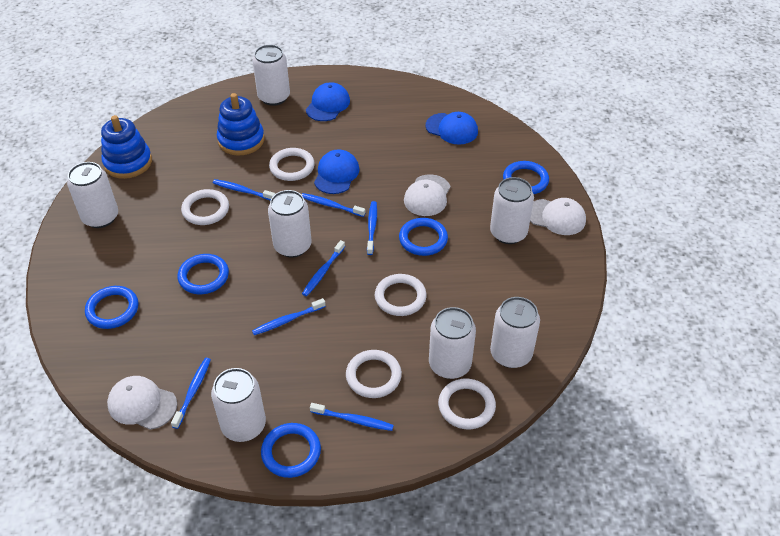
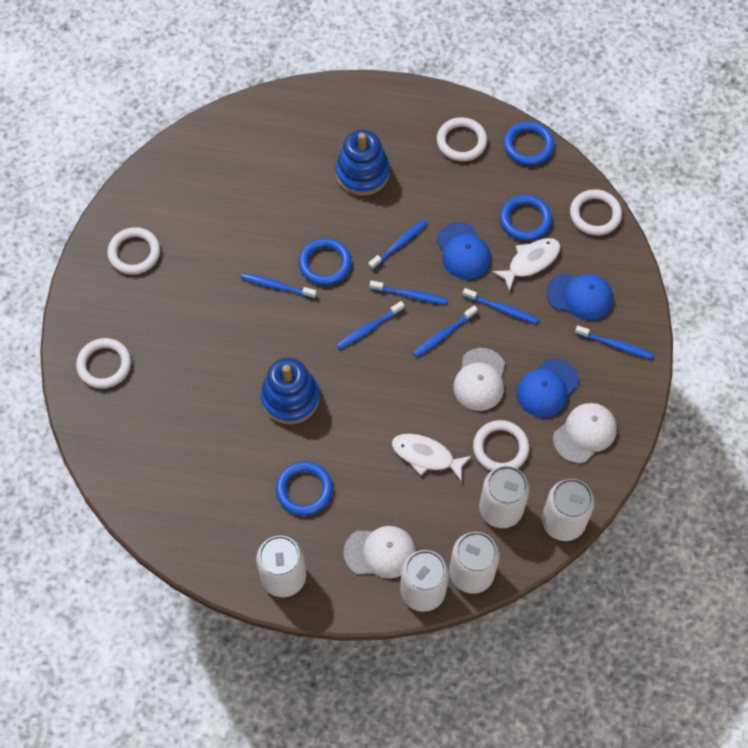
blue ring: 5 -> 4
white can: 7 -> 5
white fish: 0 -> 2

